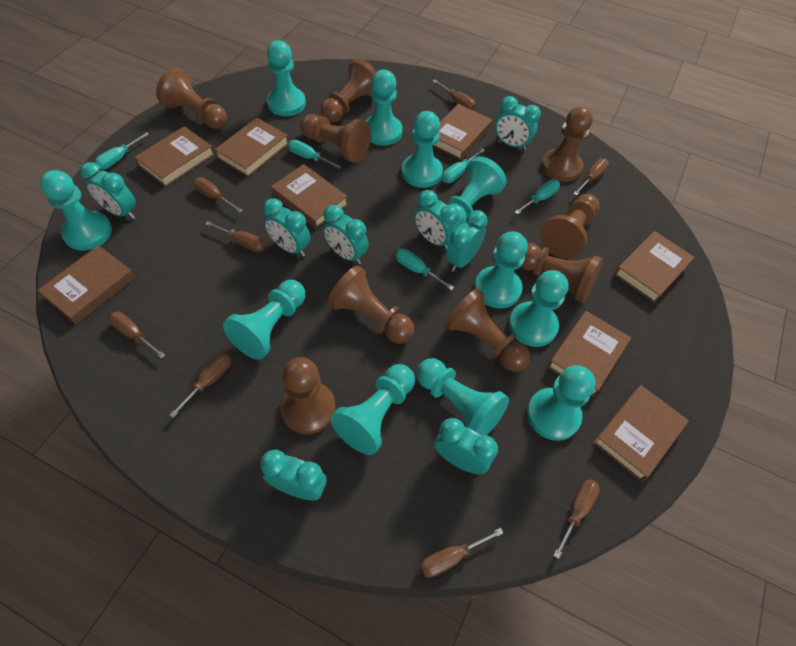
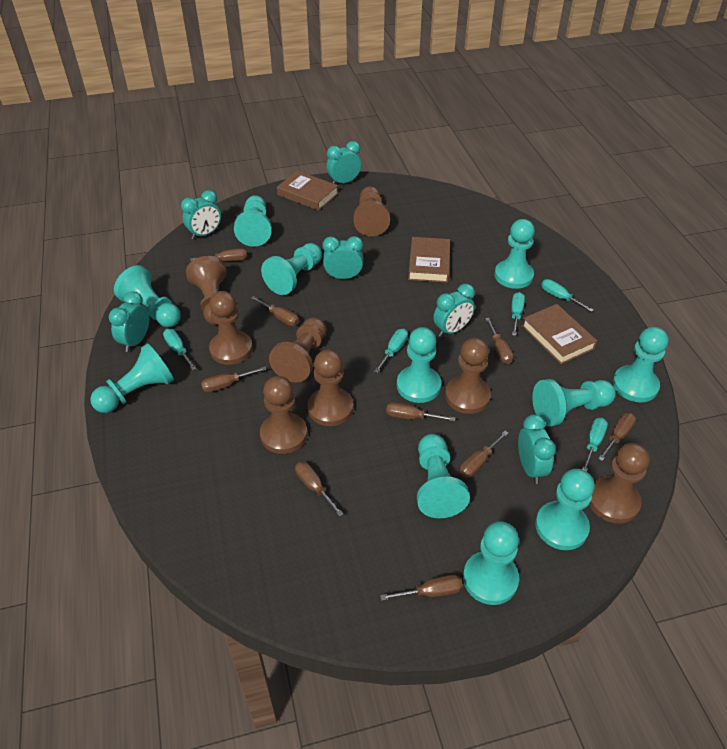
brown book: 8 -> 3
brown pawn: 9 -> 8
brown screwdriver: 8 -> 9
turquoise clock: 8 -> 6

